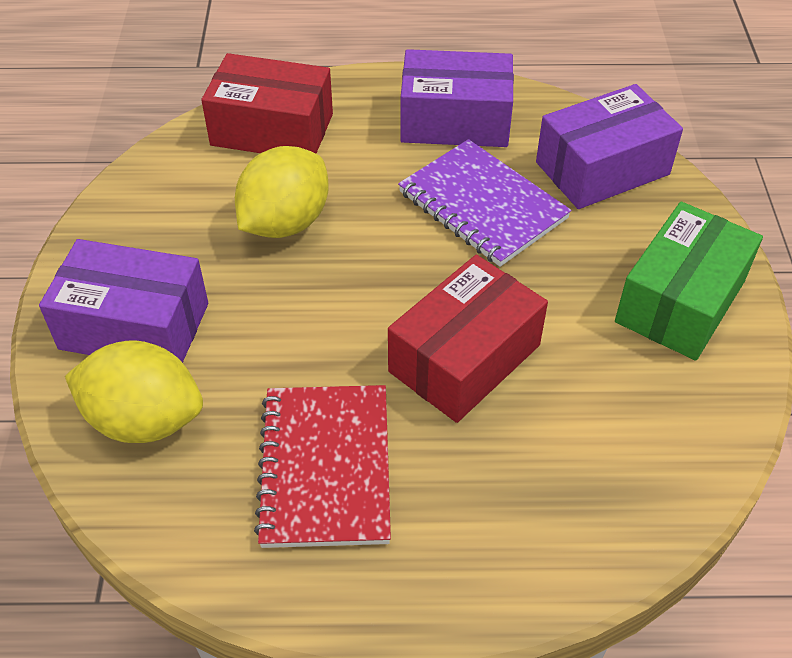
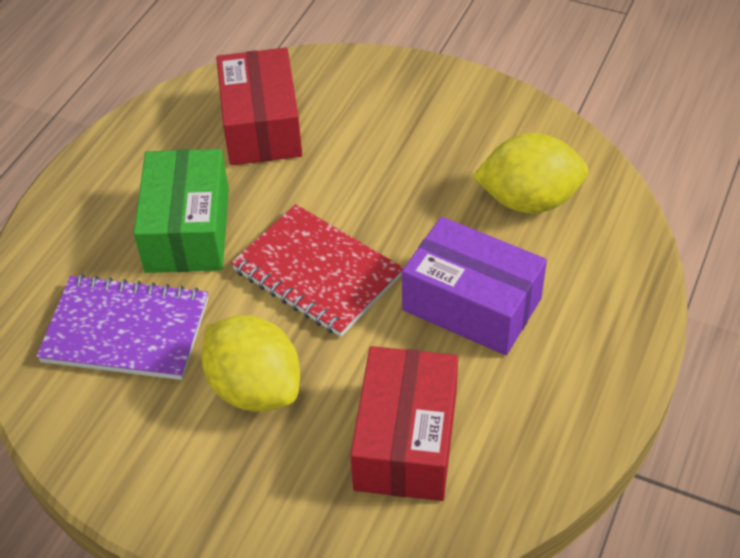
purple box: 3 -> 1

